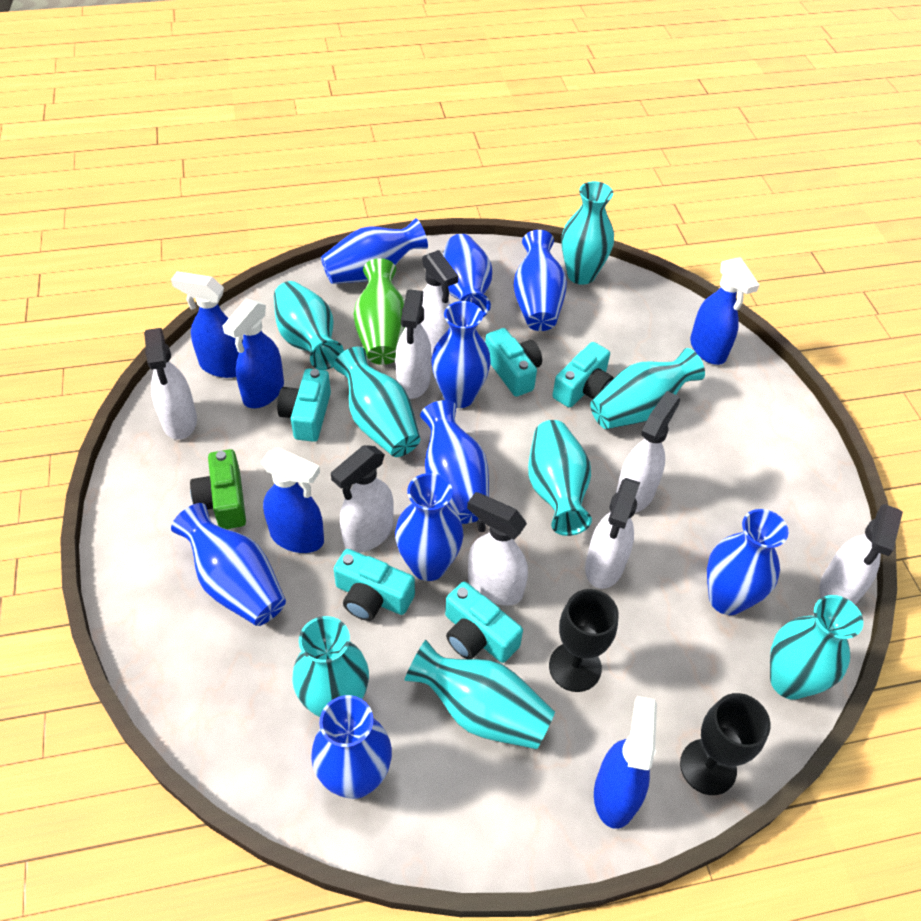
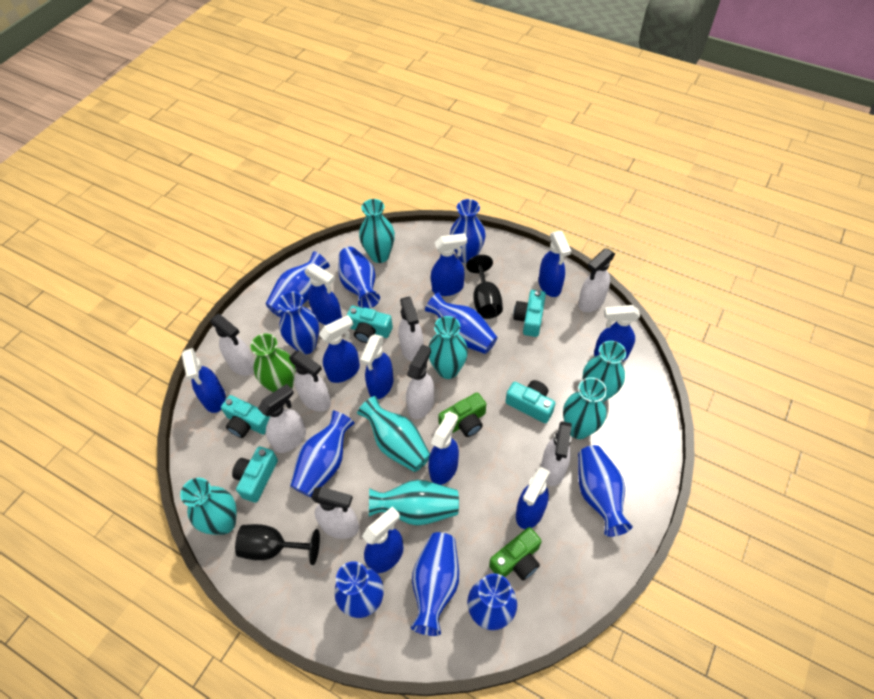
blue spray bottle: 5 -> 10
blue vase: 9 -> 10
green camera: 1 -> 2
turquoise vase: 8 -> 7

